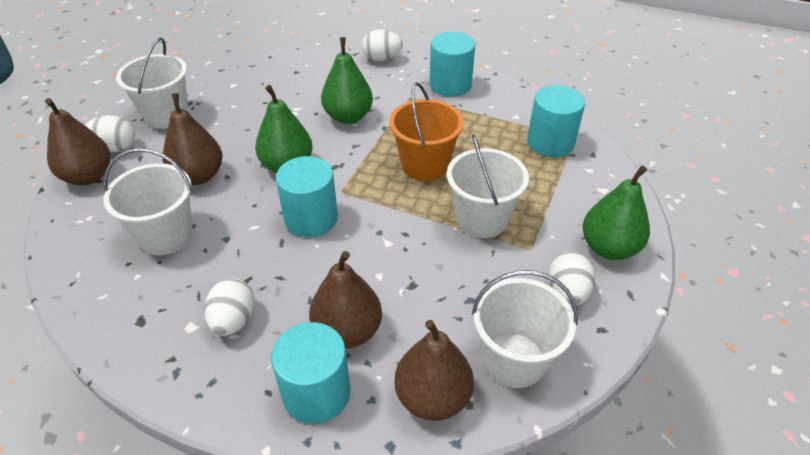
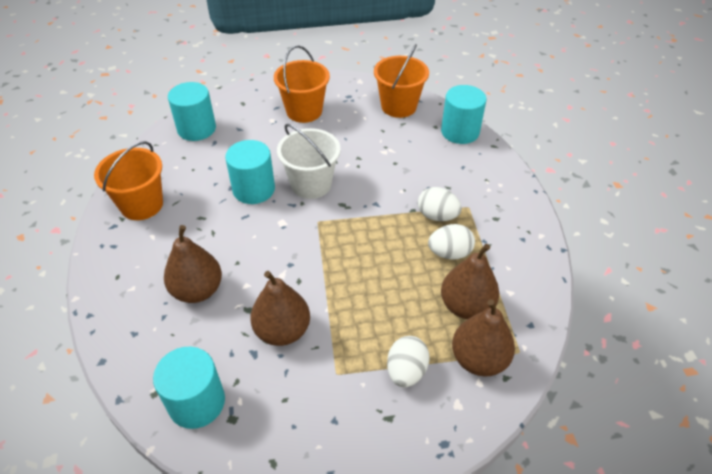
green pear: 3 -> 0
orange bucket: 1 -> 3
white bucket: 4 -> 1
white egg: 4 -> 3

